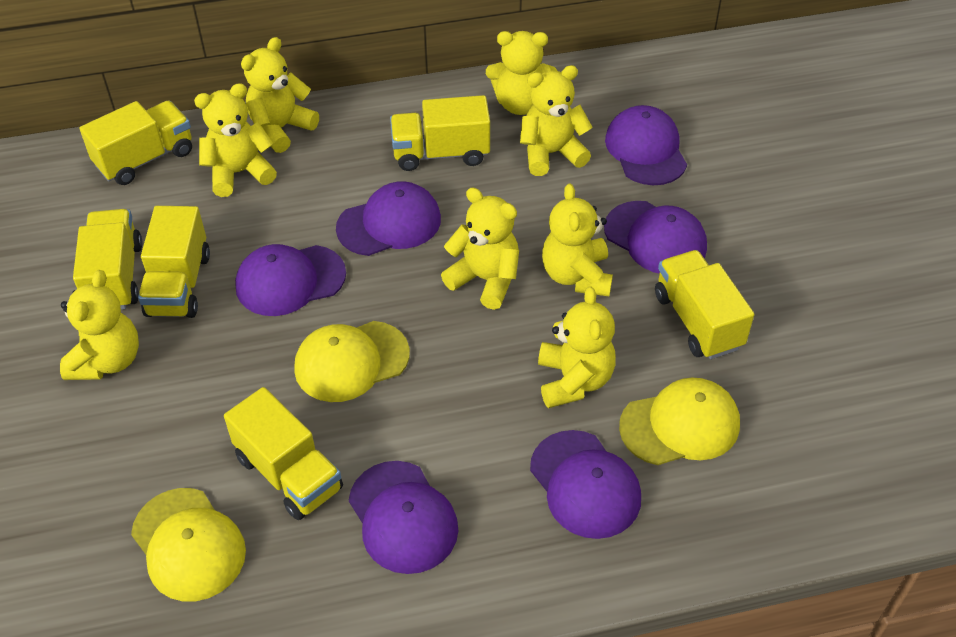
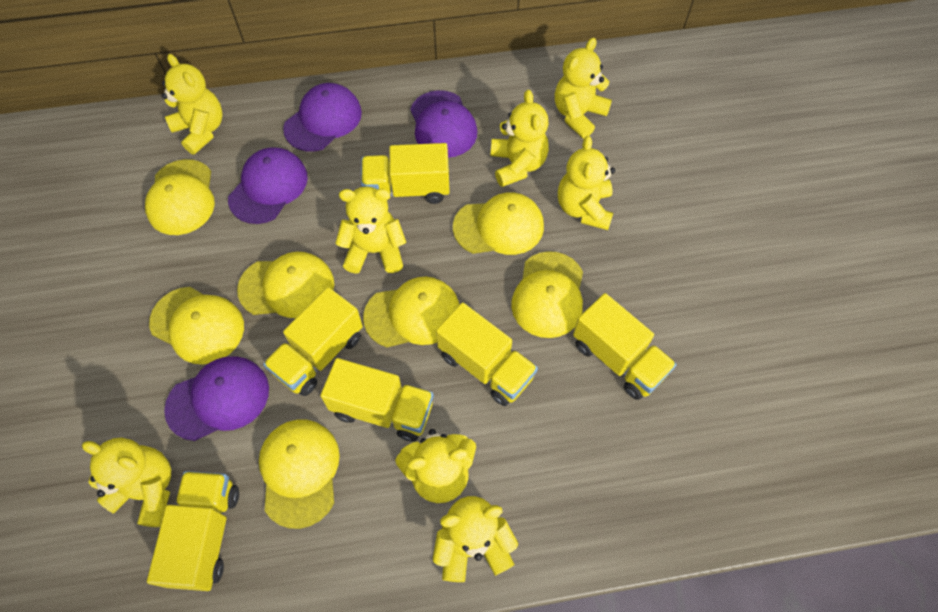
purple cap: 6 -> 4
yellow cap: 3 -> 7

